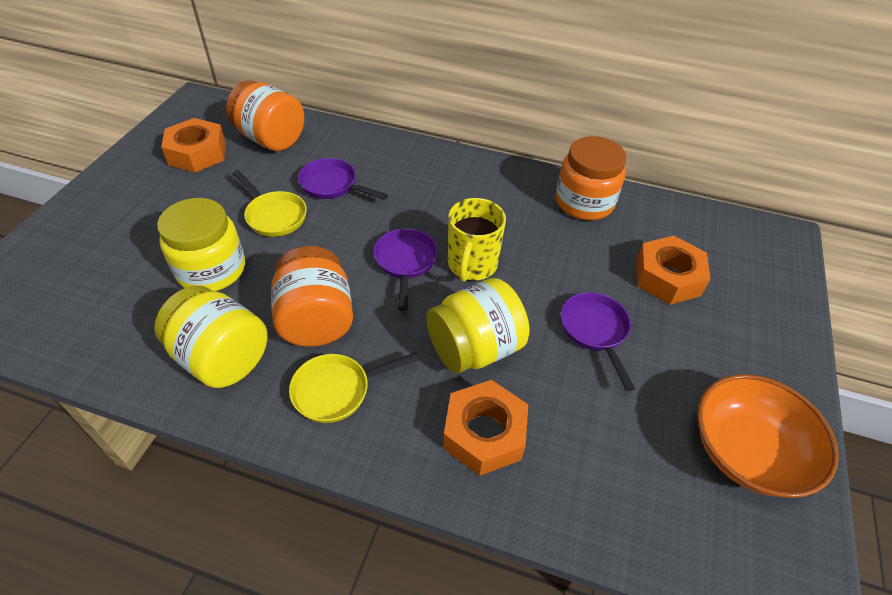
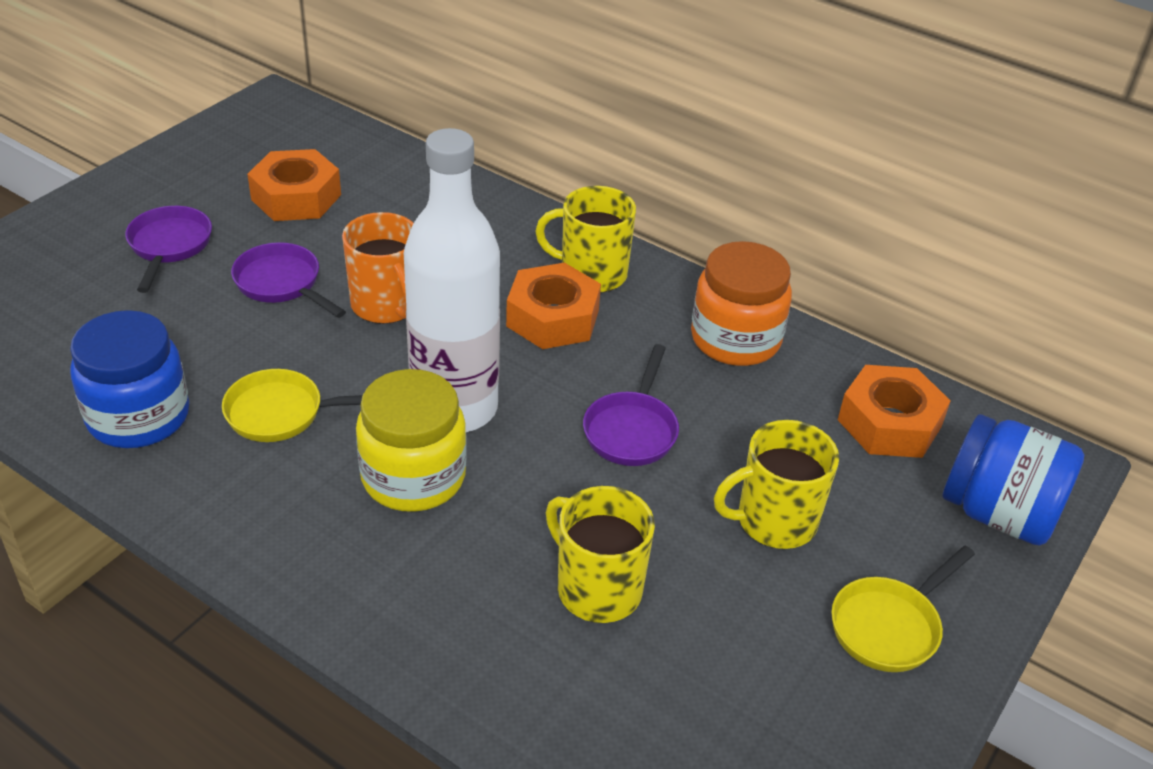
blue jar: 0 -> 2
orange bowl: 1 -> 0
orange jar: 3 -> 1
orange mug: 0 -> 1
white bottle: 0 -> 1
yellow jar: 3 -> 1
yellow mug: 1 -> 3

